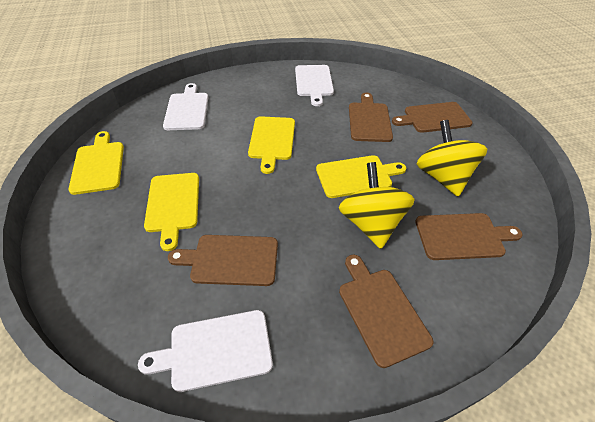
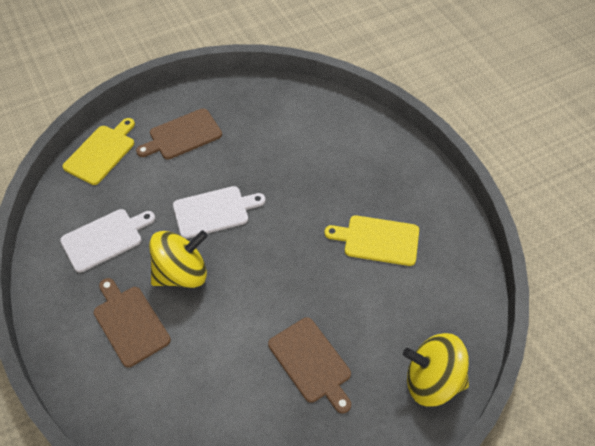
brown cutting board: 5 -> 3
white cutting board: 3 -> 2
yellow cutting board: 4 -> 2

